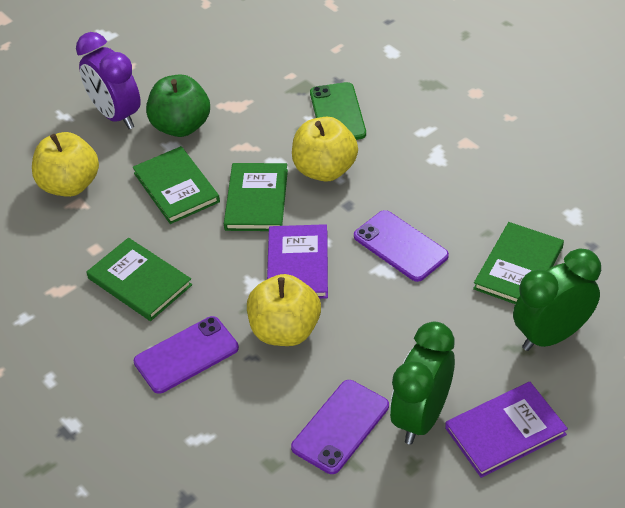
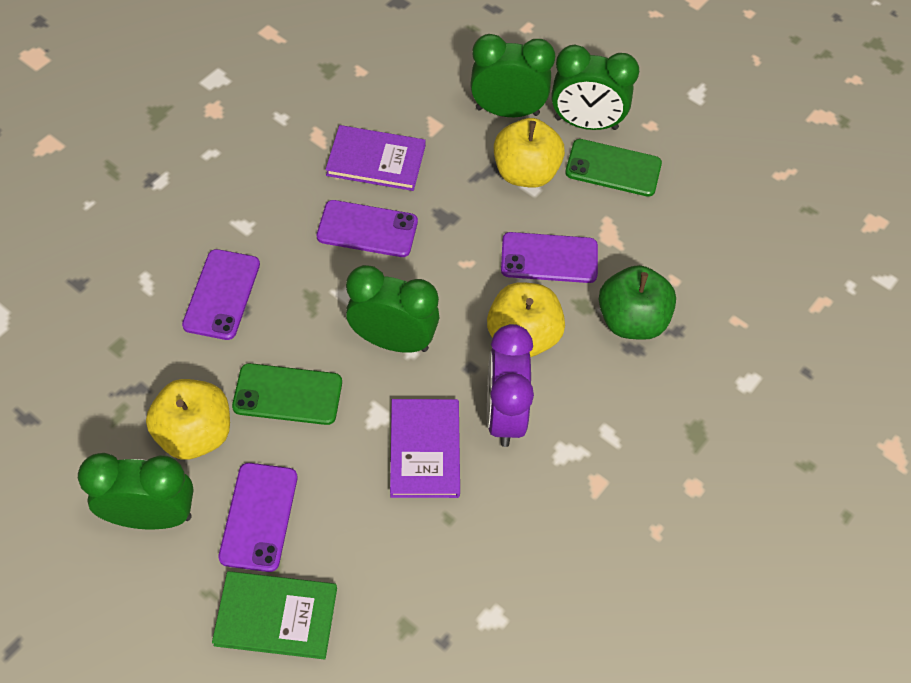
green book: 4 -> 1
green clock: 2 -> 4
green phone: 1 -> 2
purple phone: 3 -> 4

